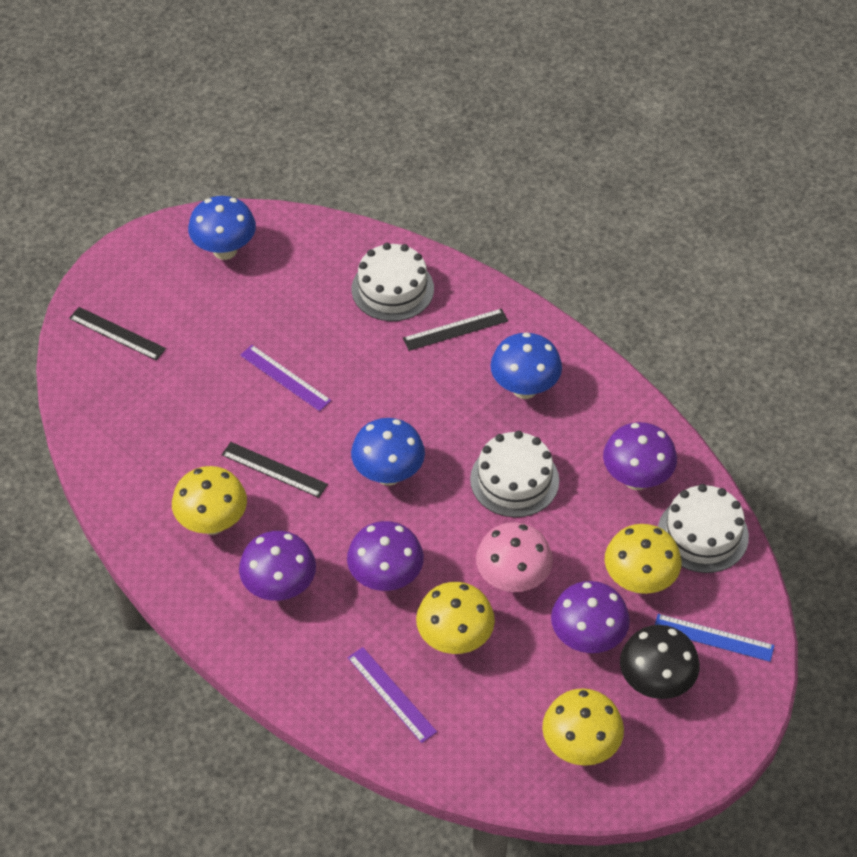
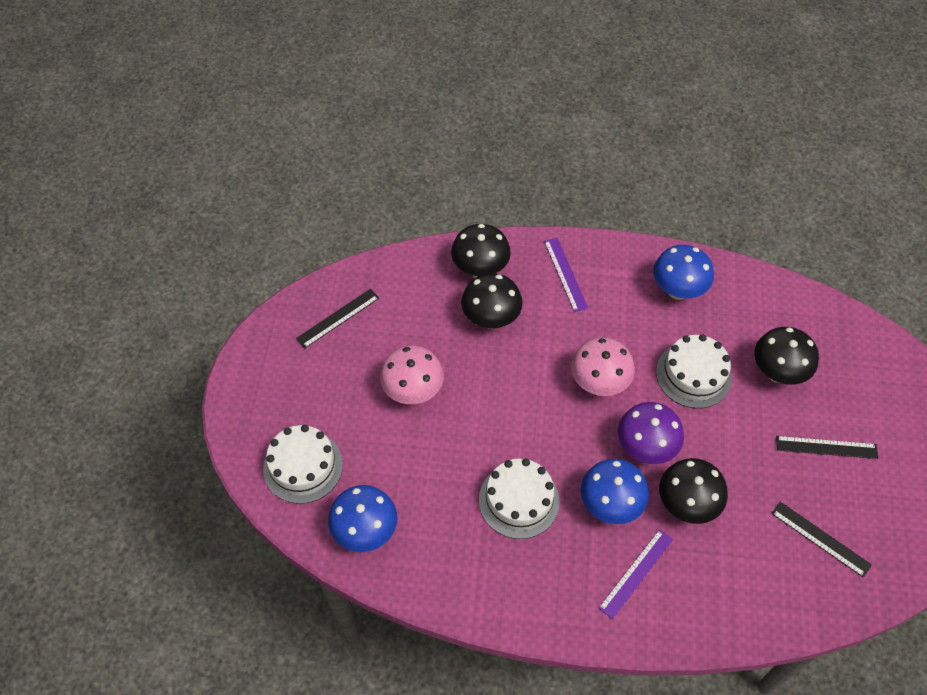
black mushroom: 1 -> 4
blue ruler: 1 -> 0
pink mushroom: 1 -> 2
purple mushroom: 4 -> 1
yellow mushroom: 4 -> 0

